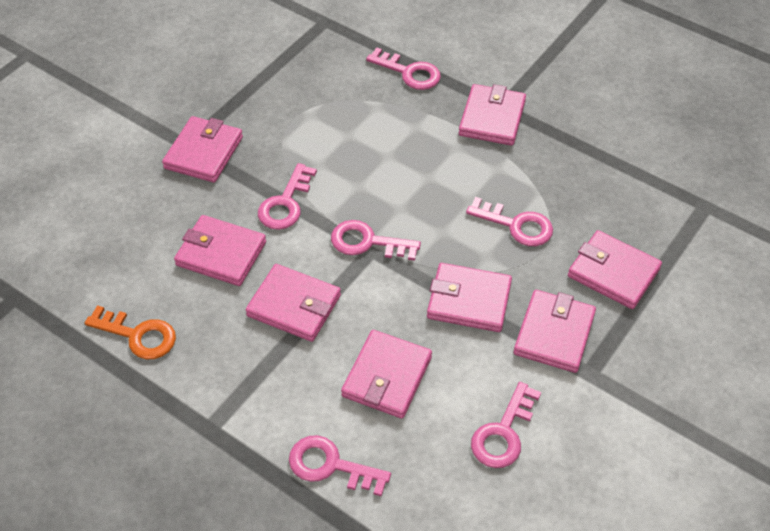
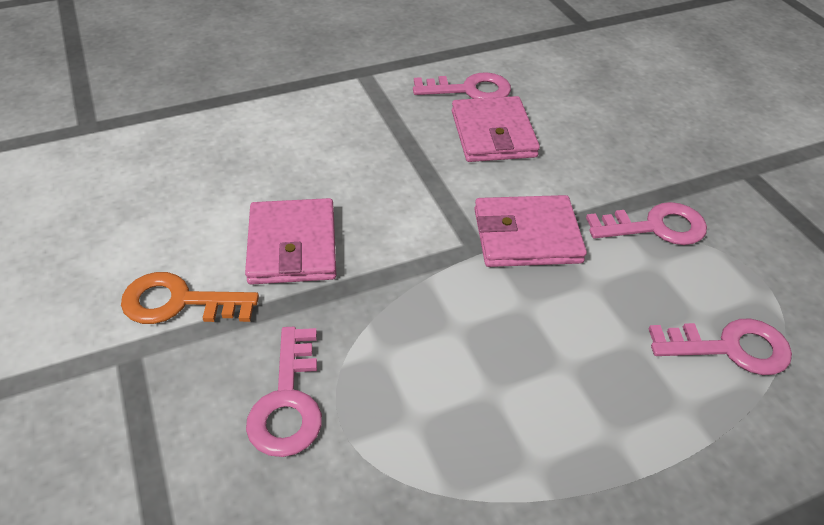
pink key: 6 -> 4
pink wallet: 8 -> 3

